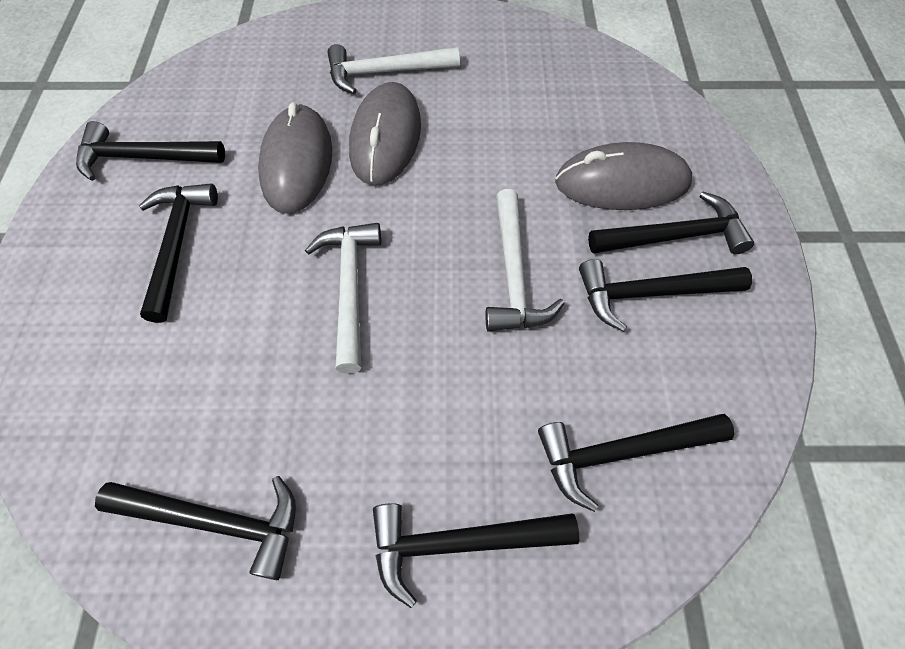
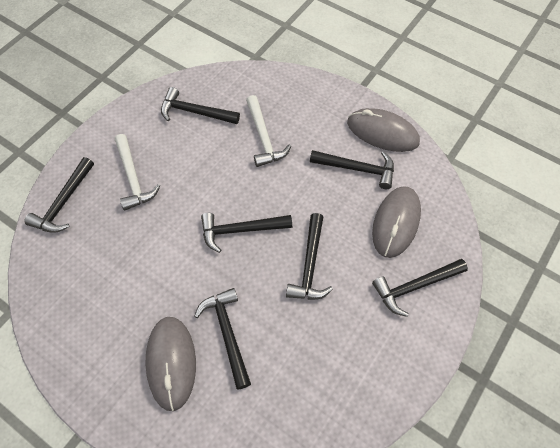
white hammer: 3 -> 2

